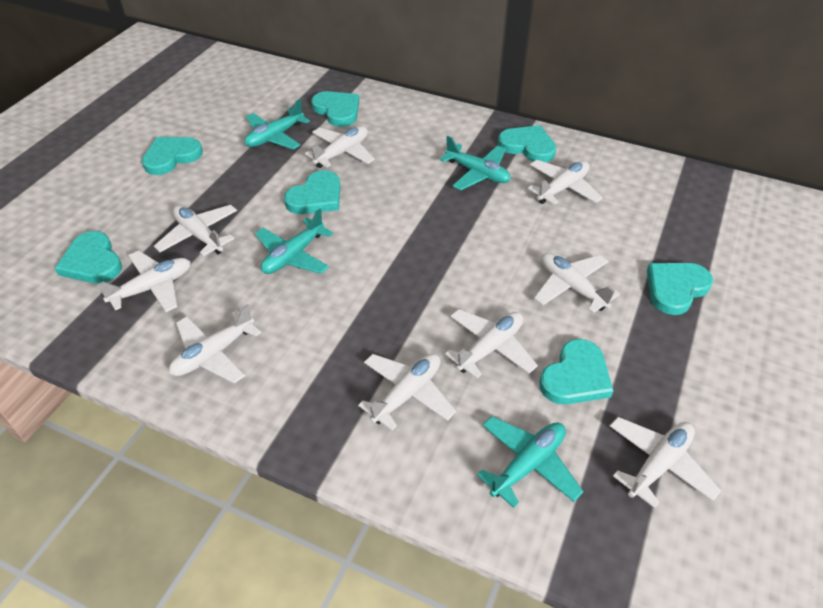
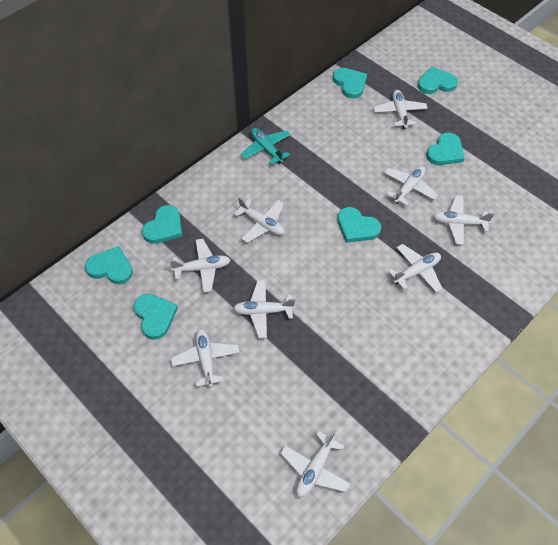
turquoise plane: 4 -> 1

